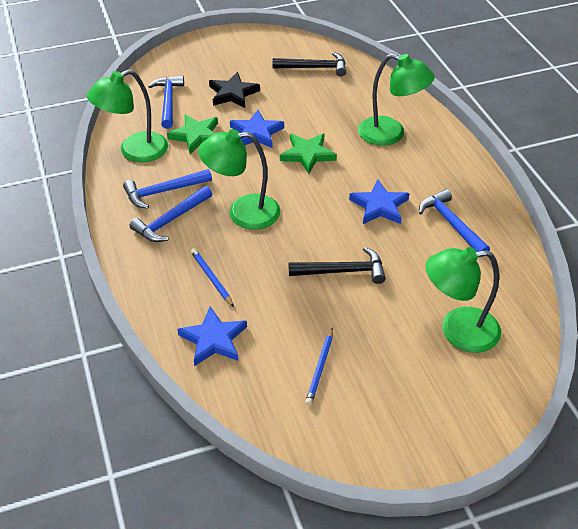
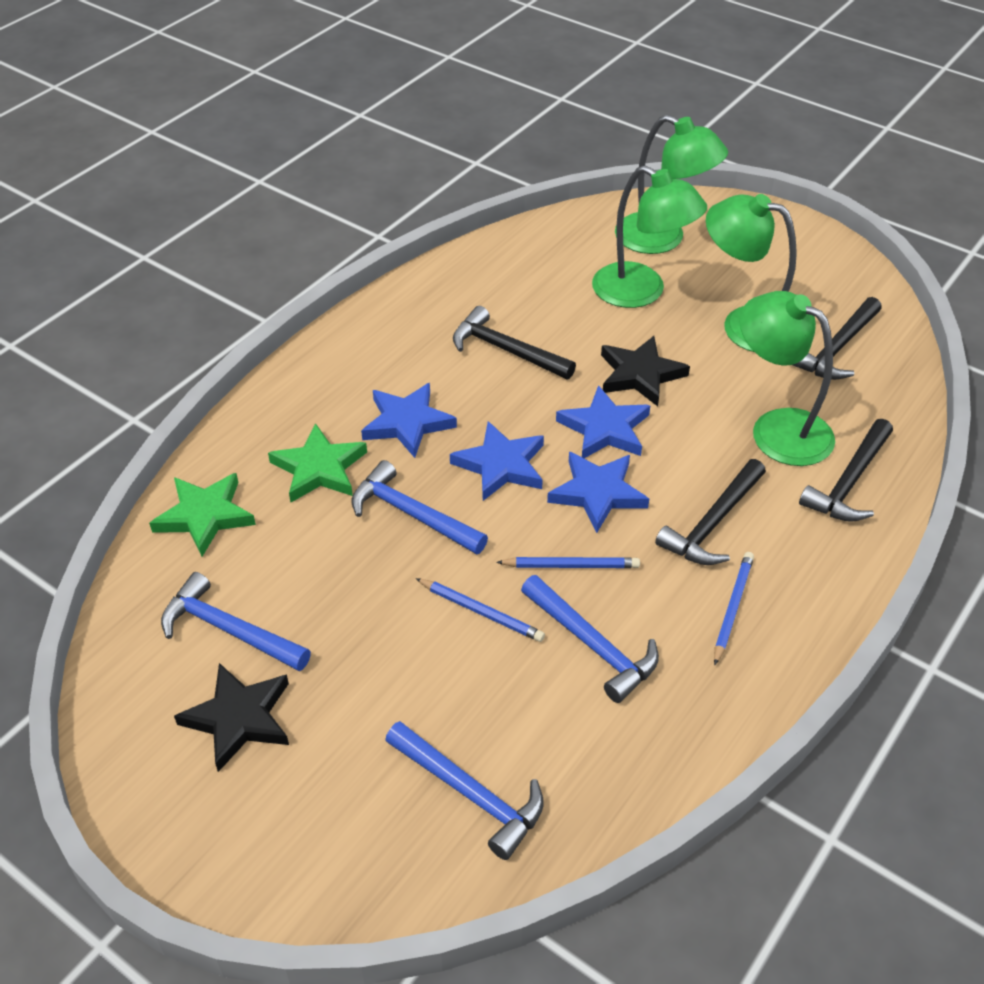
black hammer: 2 -> 4
black star: 1 -> 2
blue pencil: 2 -> 3
blue star: 3 -> 4

